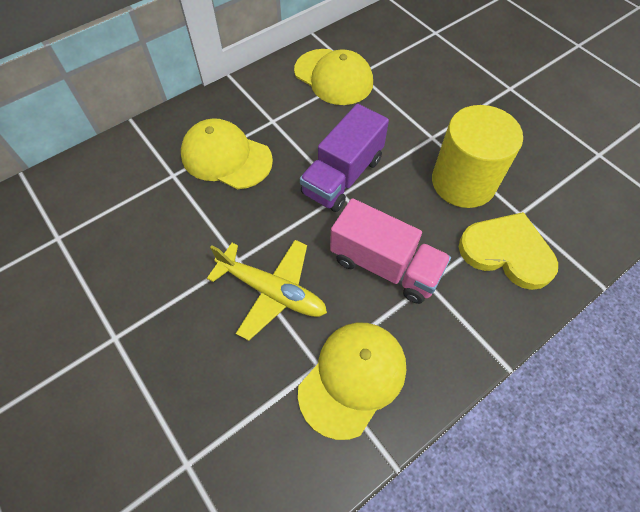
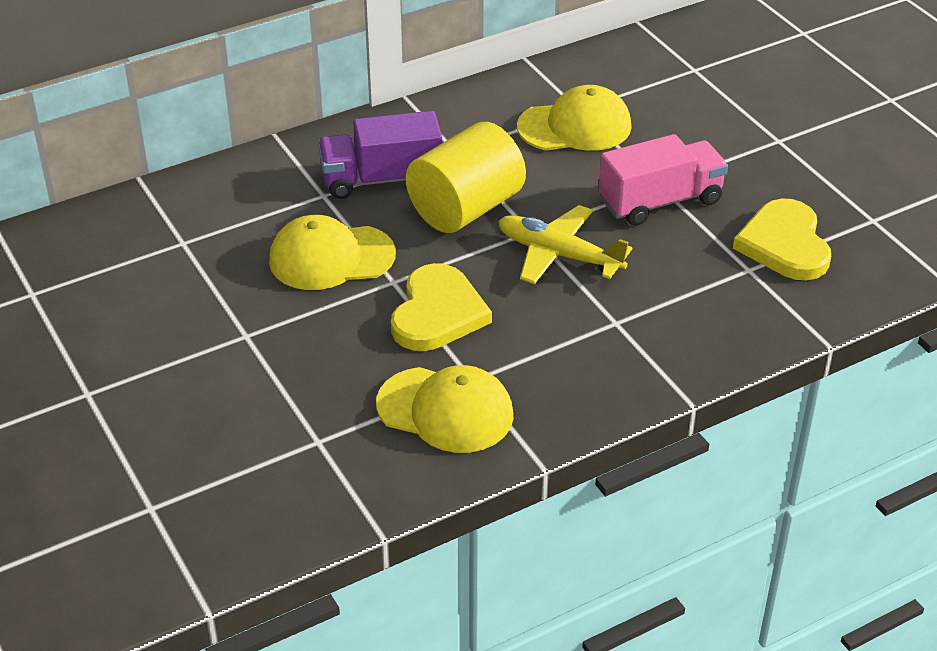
yellow heart: 1 -> 2

